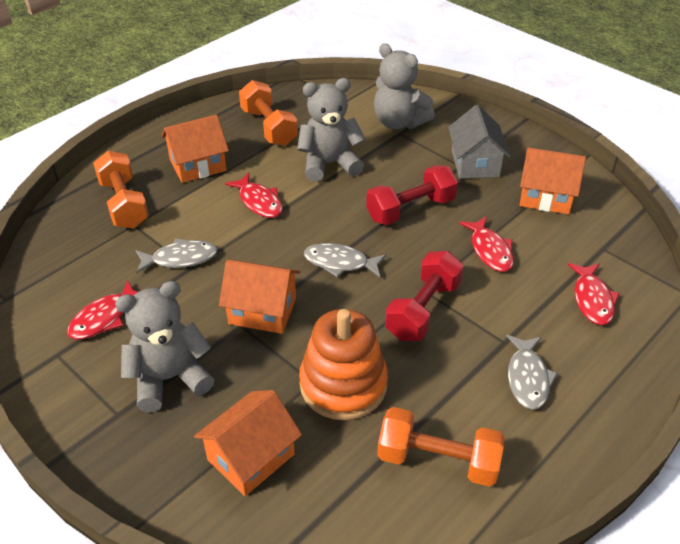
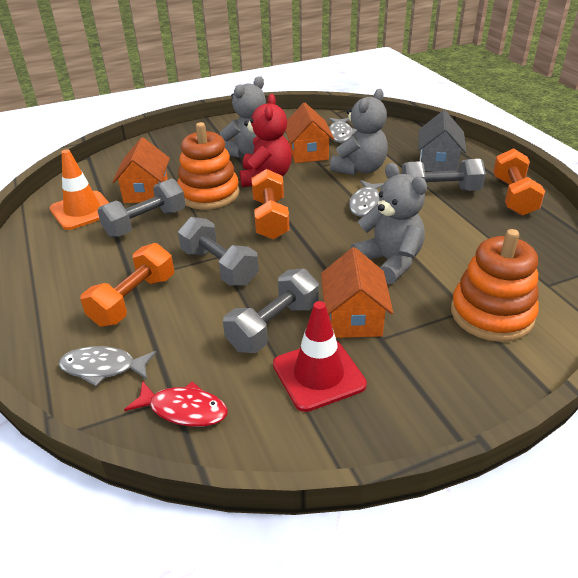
grey dumbbell: 0 -> 4
orange house: 4 -> 3
orange stacking toy: 1 -> 2
orange traffic cone: 0 -> 1
red dumbbell: 2 -> 0
red fish: 4 -> 1
red teddy bear: 0 -> 1
red traffic cone: 0 -> 1

